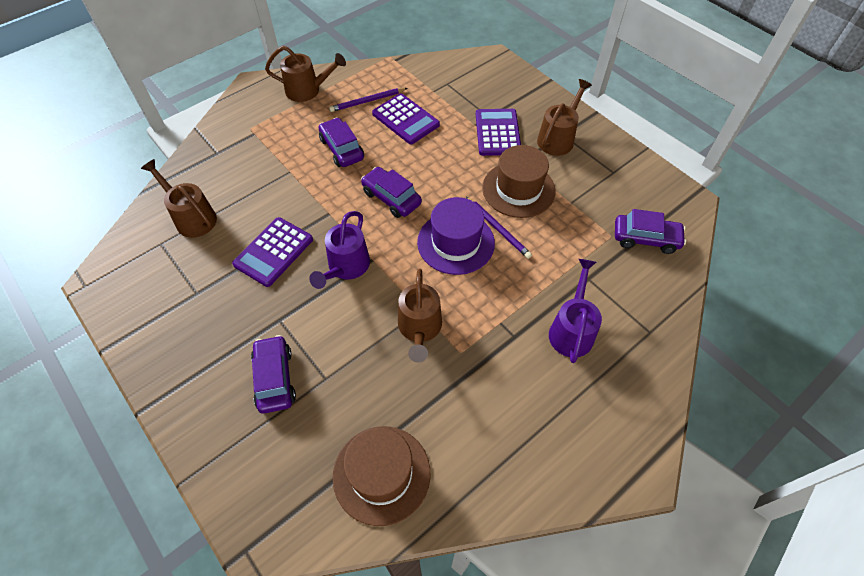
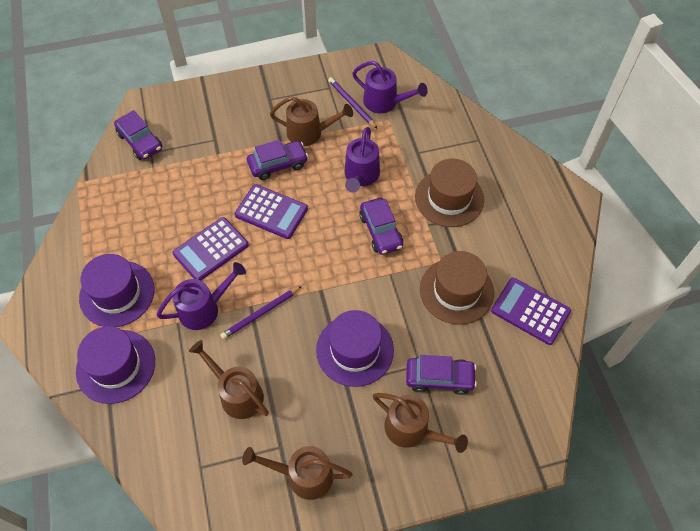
purple hat: 1 -> 3
purple watering can: 2 -> 3

